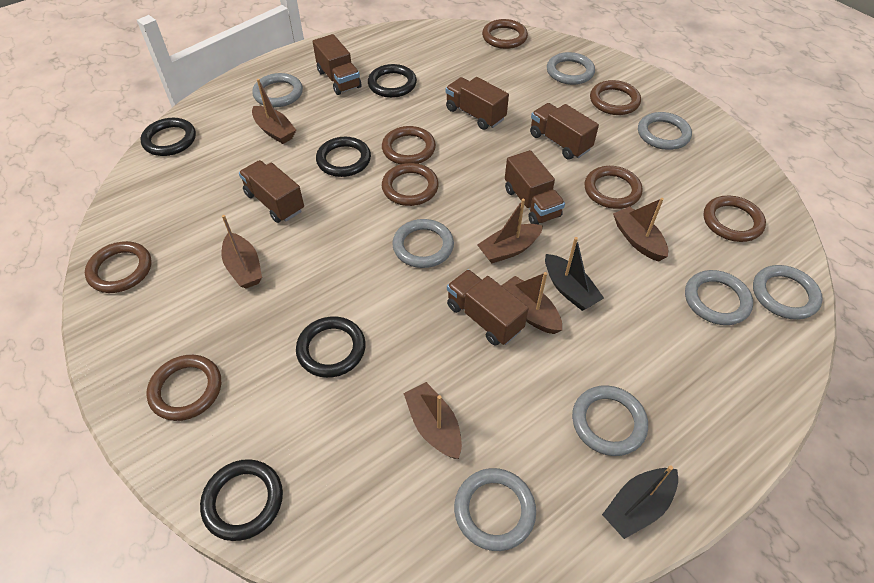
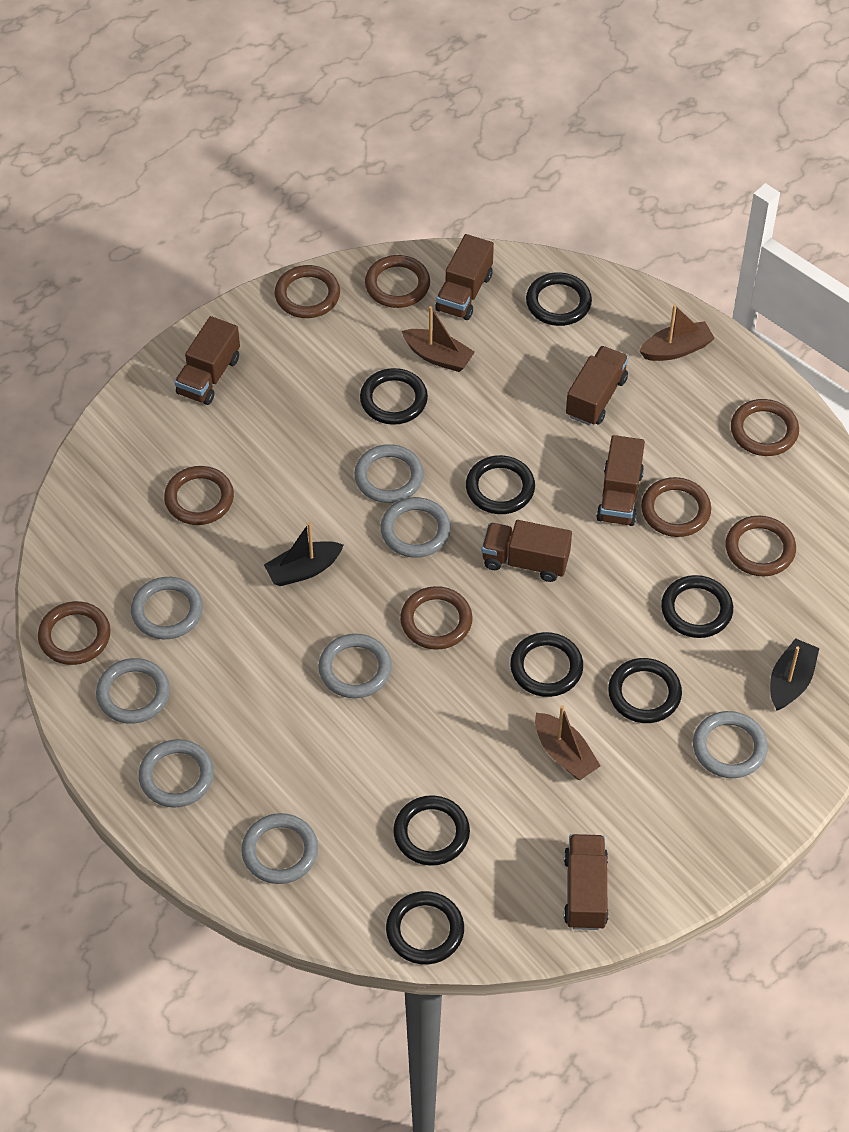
black ring: 5 -> 8
brown boat: 6 -> 3

